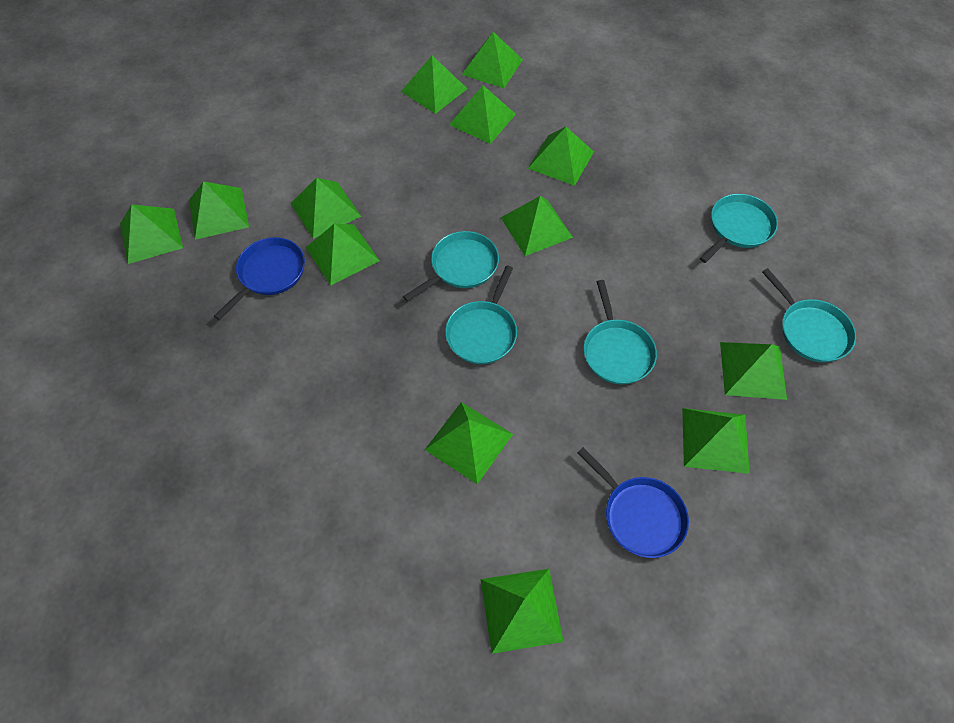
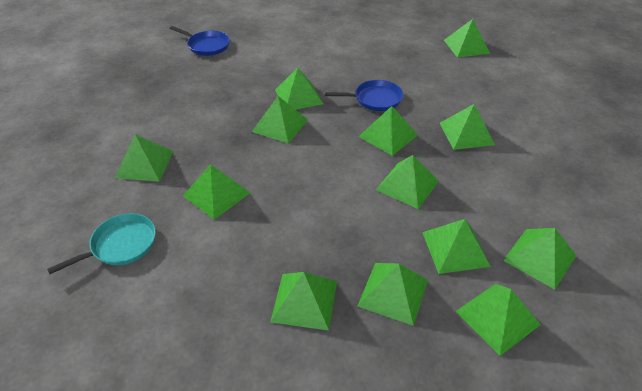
turquoise pan: 5 -> 1

